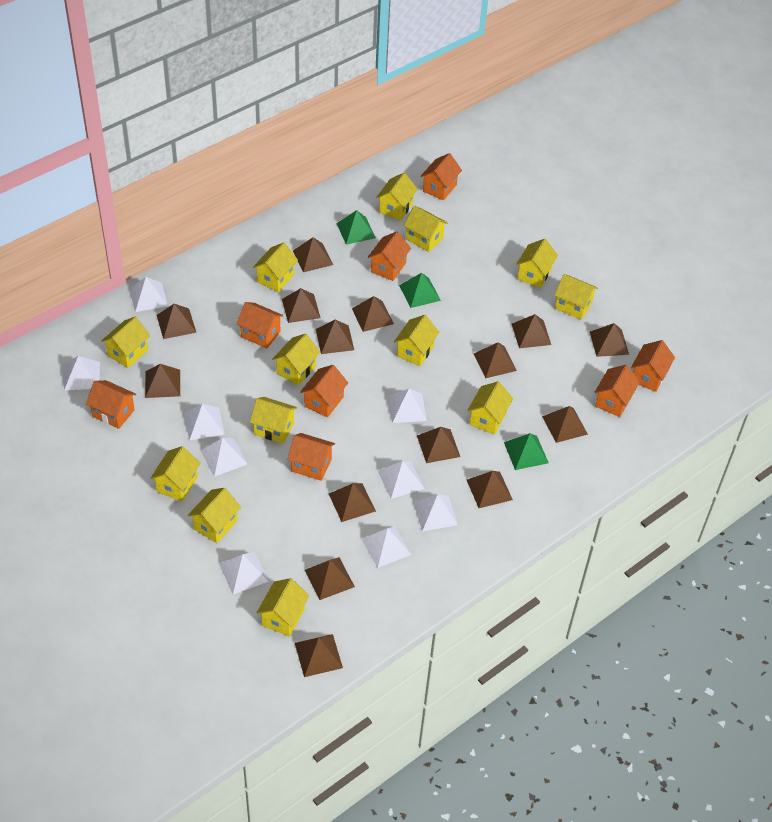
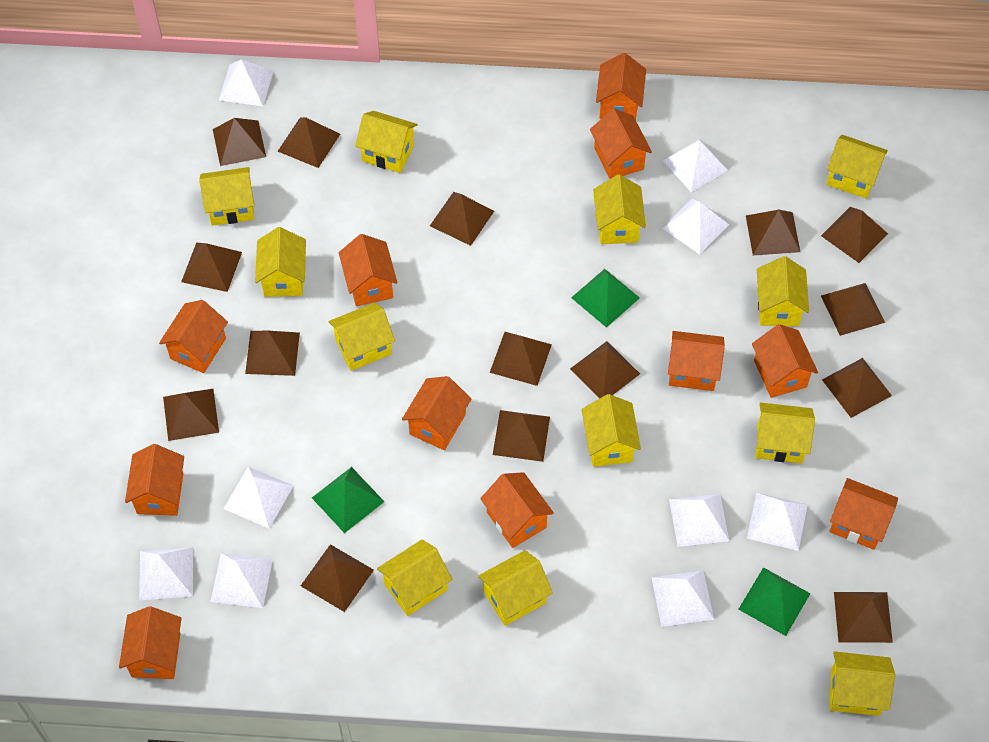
orange house: 8 -> 11
yellow house: 13 -> 12

